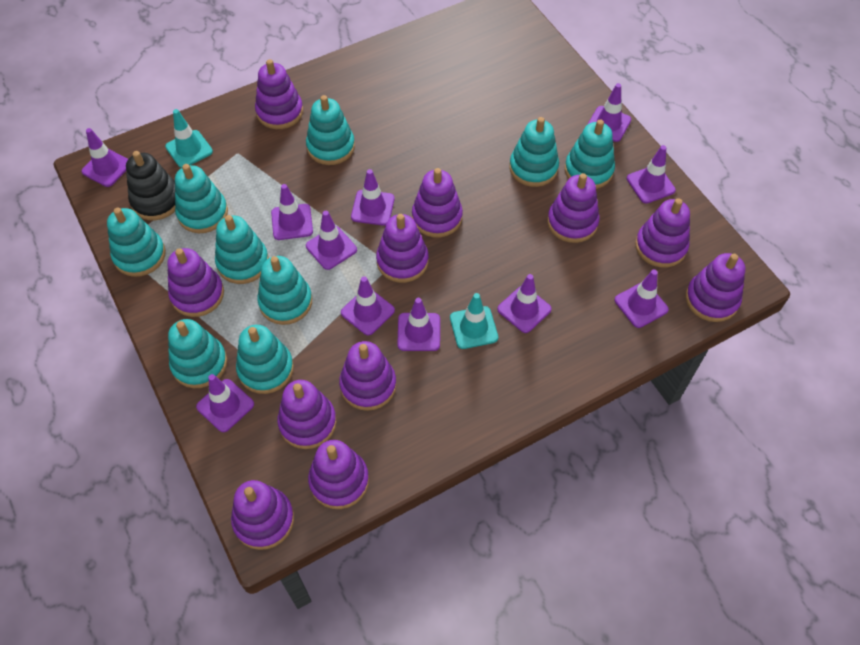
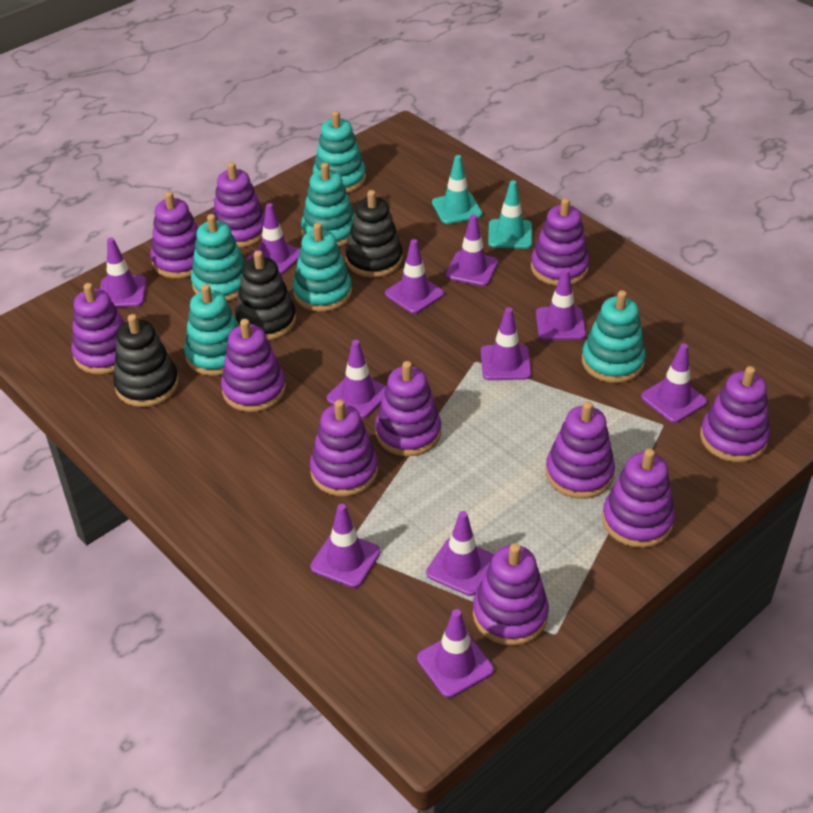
black stacking toy: 1 -> 3
turquoise stacking toy: 9 -> 6

